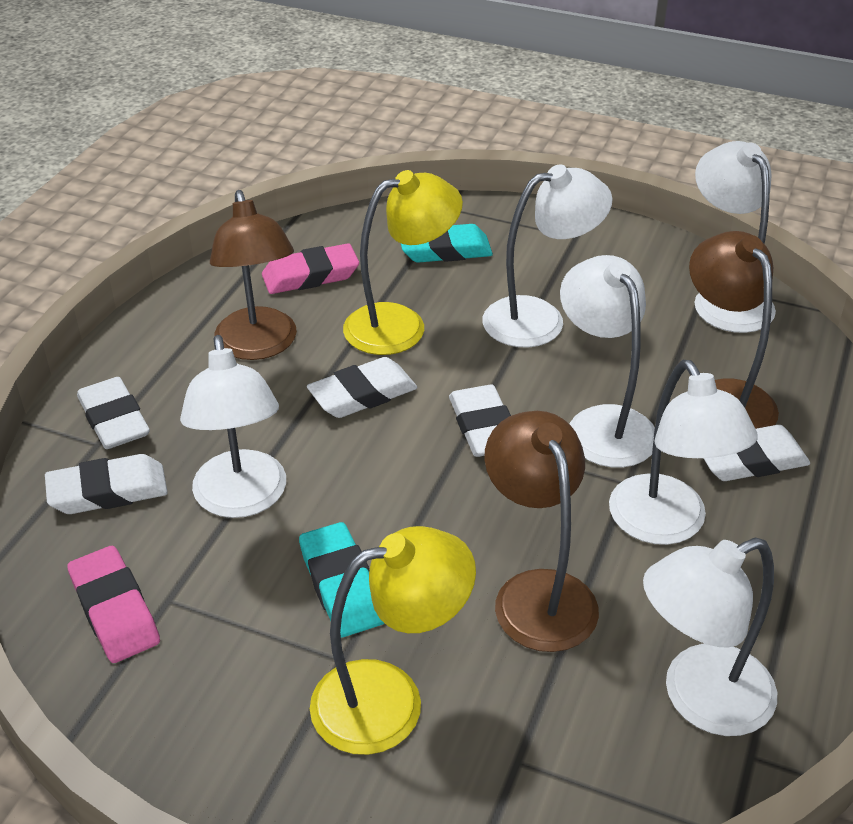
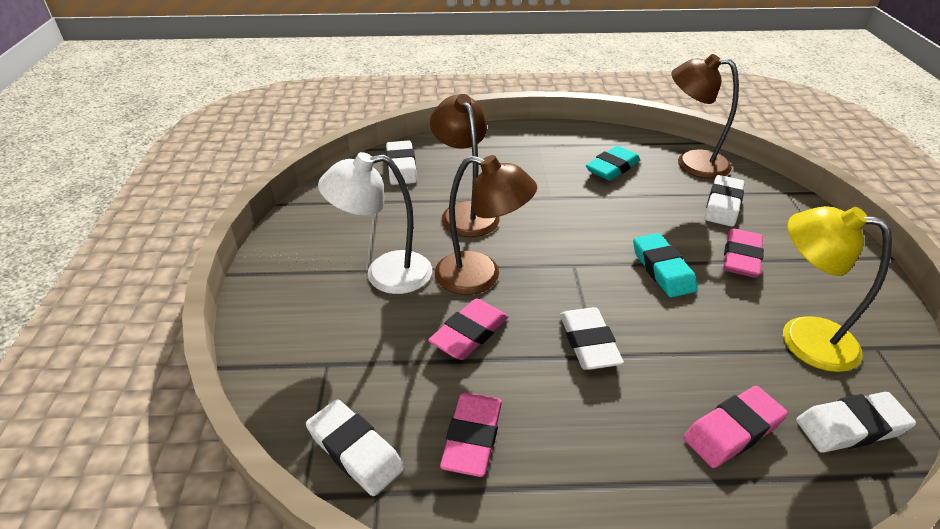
pink eraser: 2 -> 4
white lamp: 6 -> 1
yellow lamp: 2 -> 1

